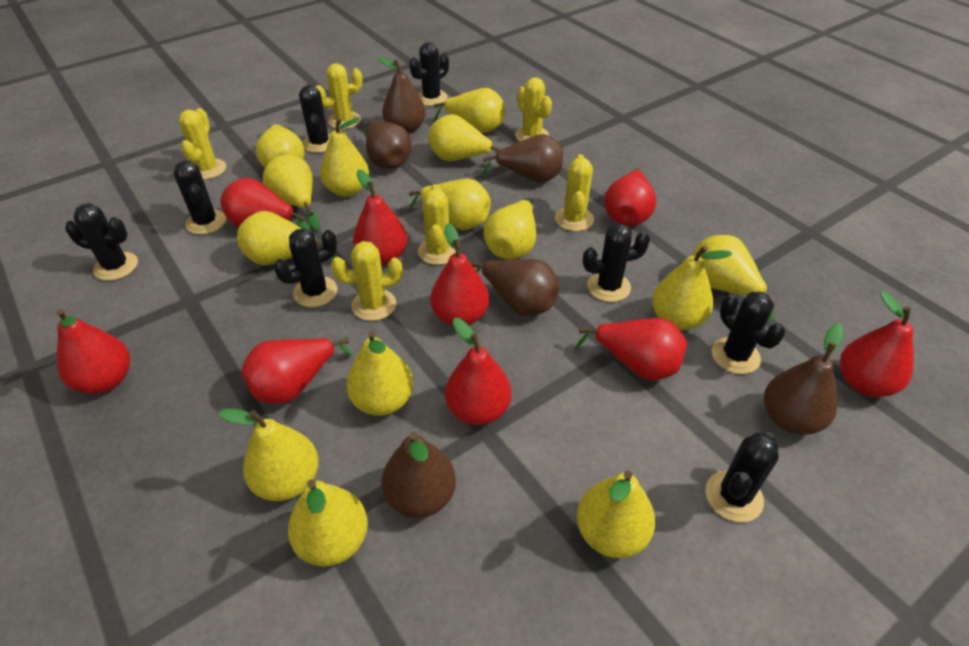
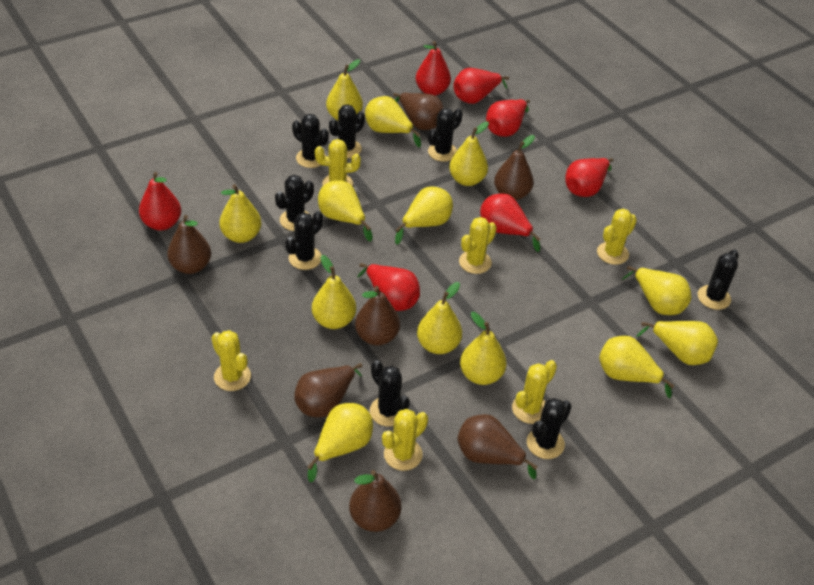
brown pear: 6 -> 7
red pear: 9 -> 7
yellow pear: 14 -> 13

